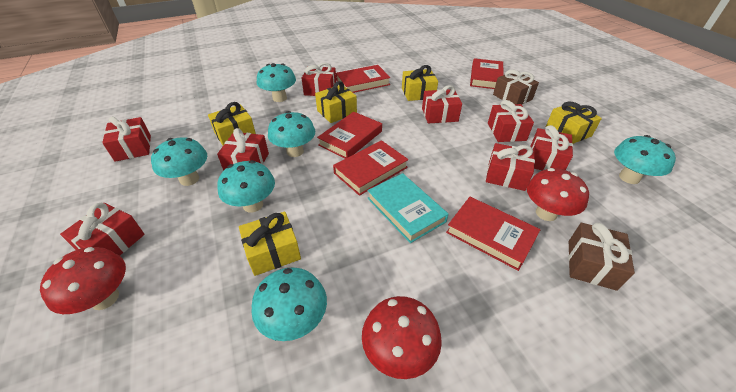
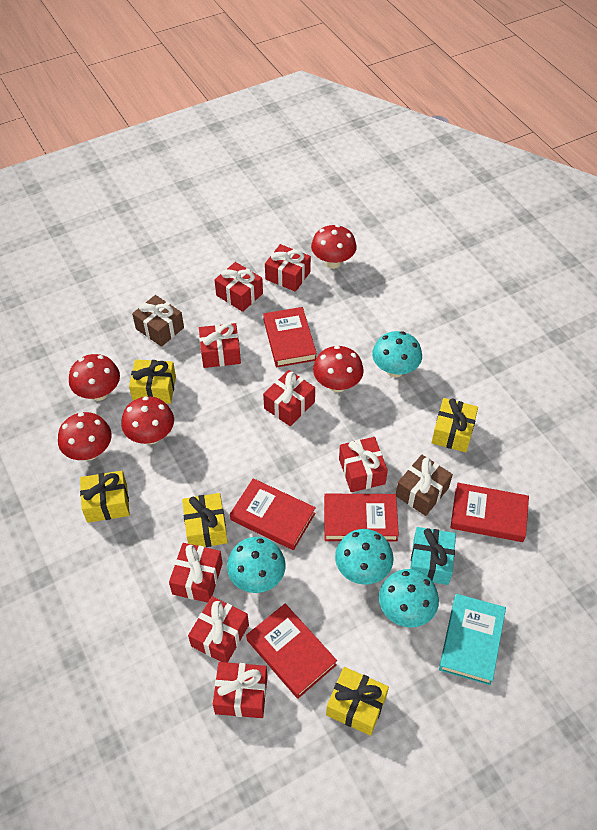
red mushroom: 3 -> 5
turquoise gift: 0 -> 1
turquoise mushroom: 6 -> 4

